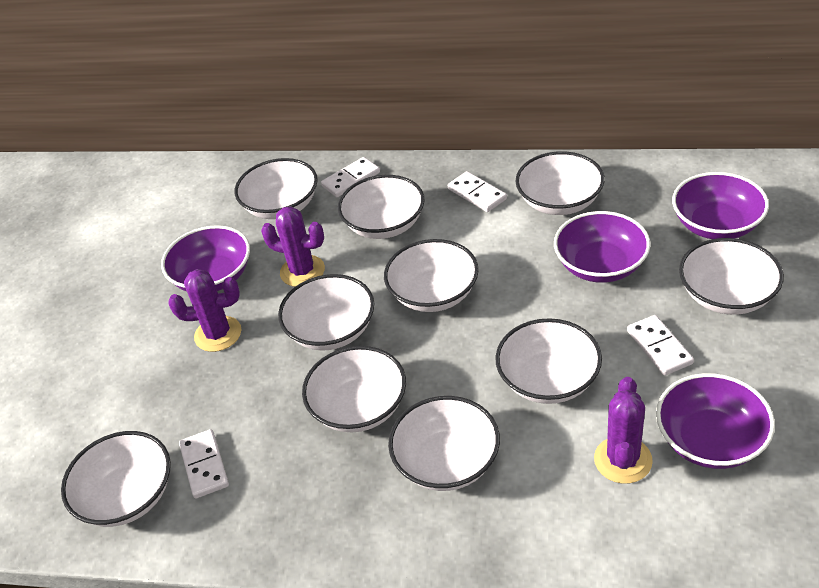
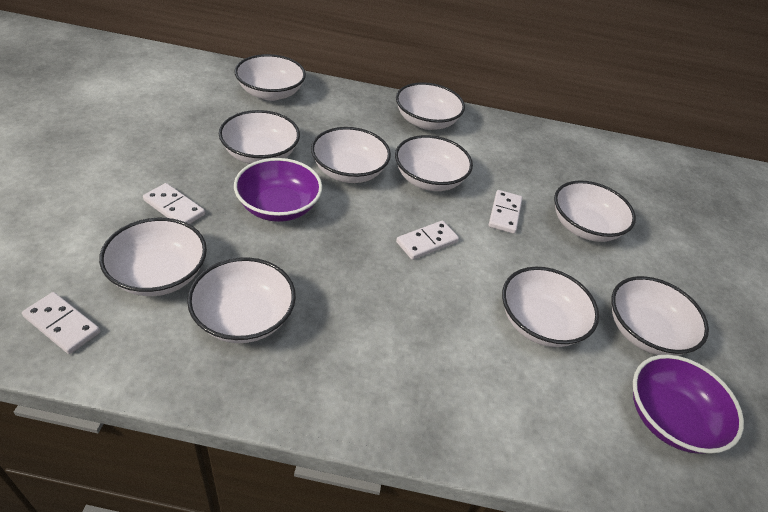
purple bowl: 4 -> 2
purple cactus: 3 -> 0

